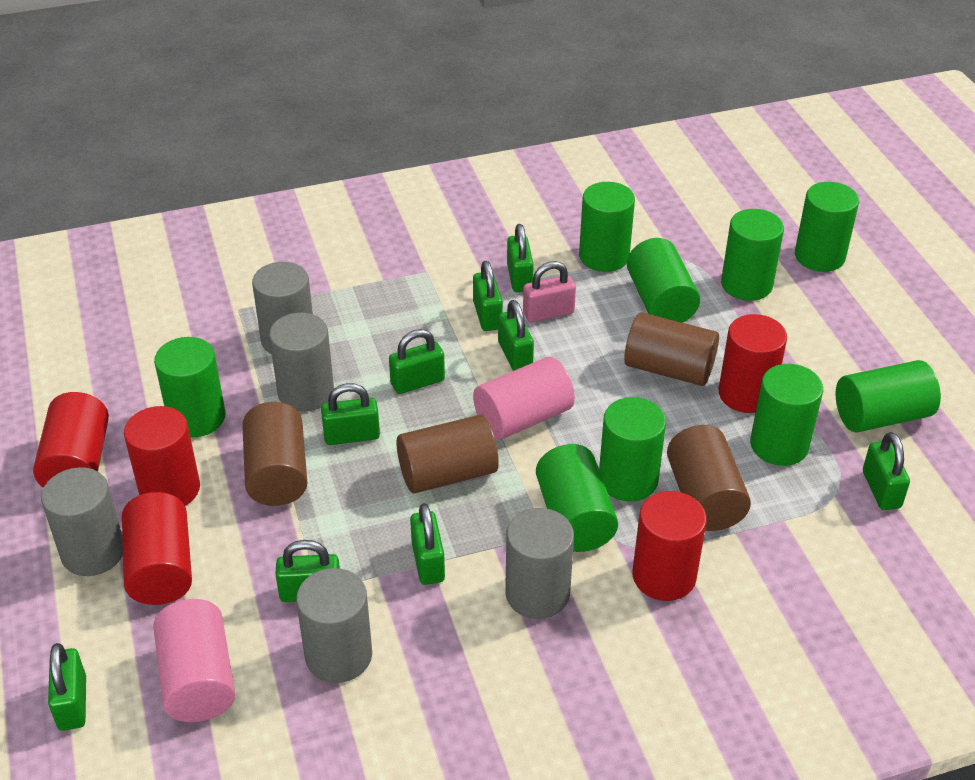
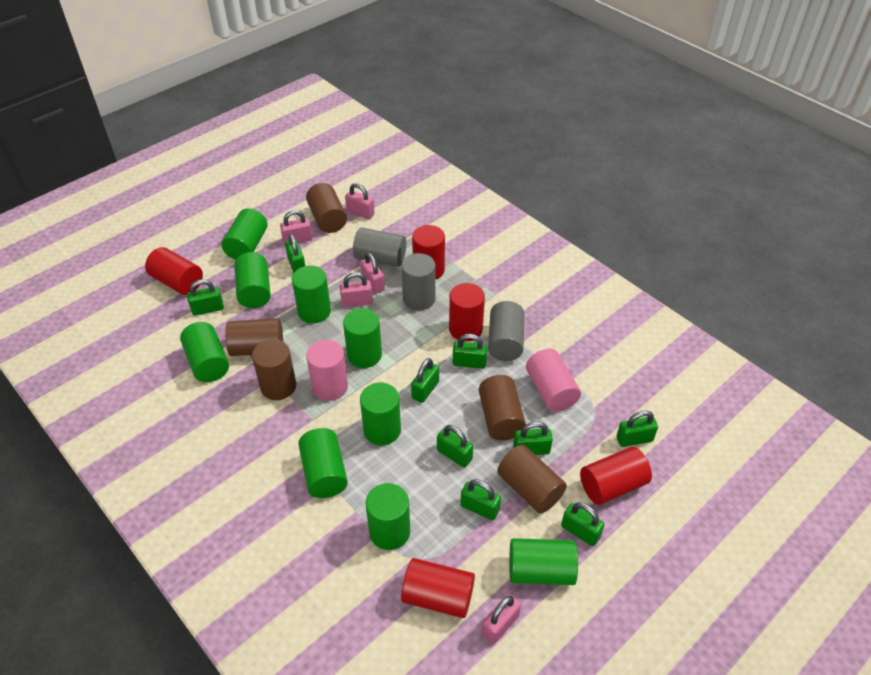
brown cylinder: 4 -> 5
grey cylinder: 5 -> 3
pink padlock: 1 -> 5

